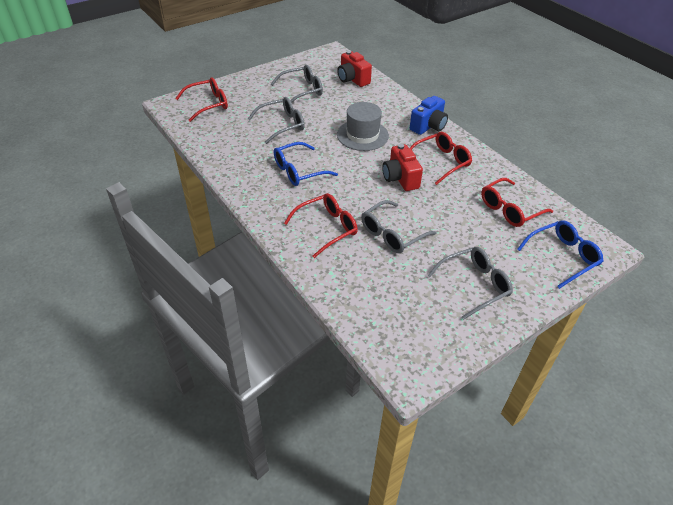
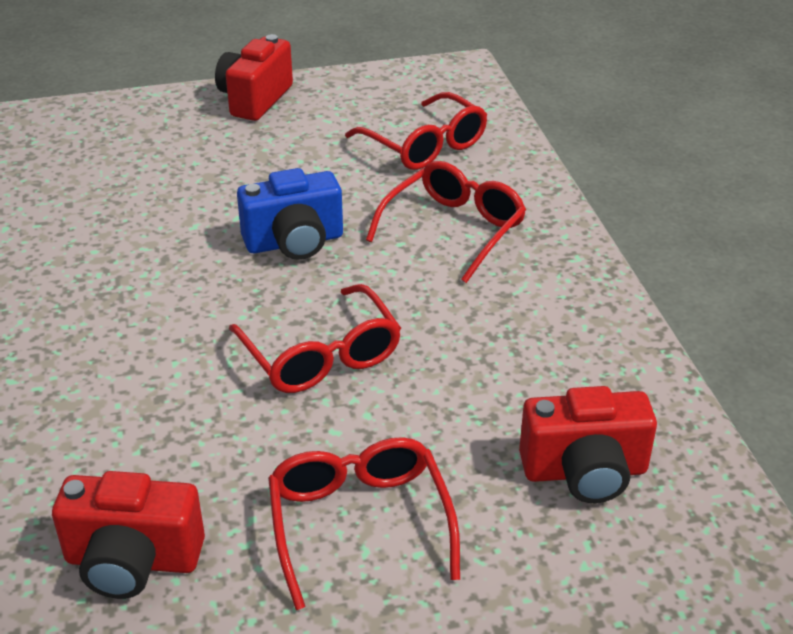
blue glasses: 2 -> 0
grey glasses: 4 -> 0
grey hat: 1 -> 0
red camera: 2 -> 3

